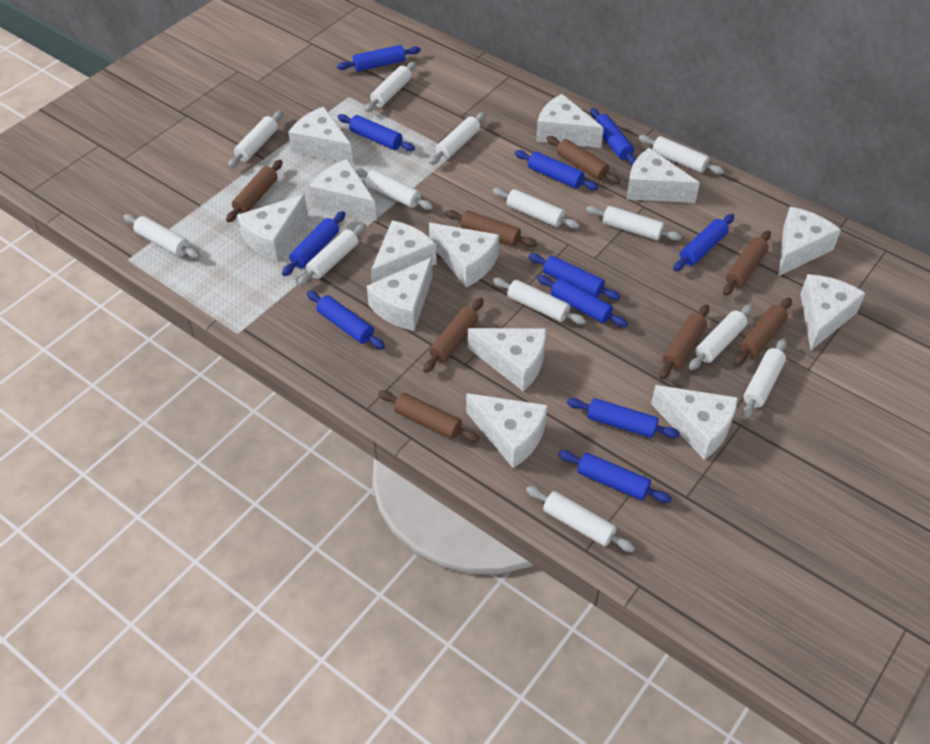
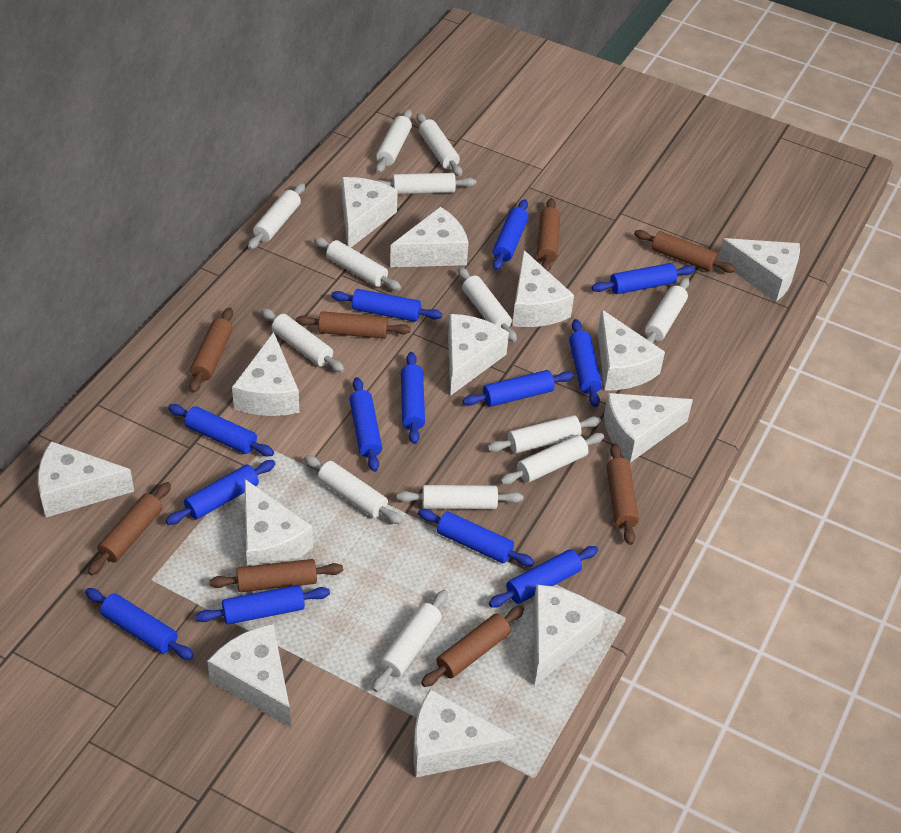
blue rolling pin: 11 -> 13

